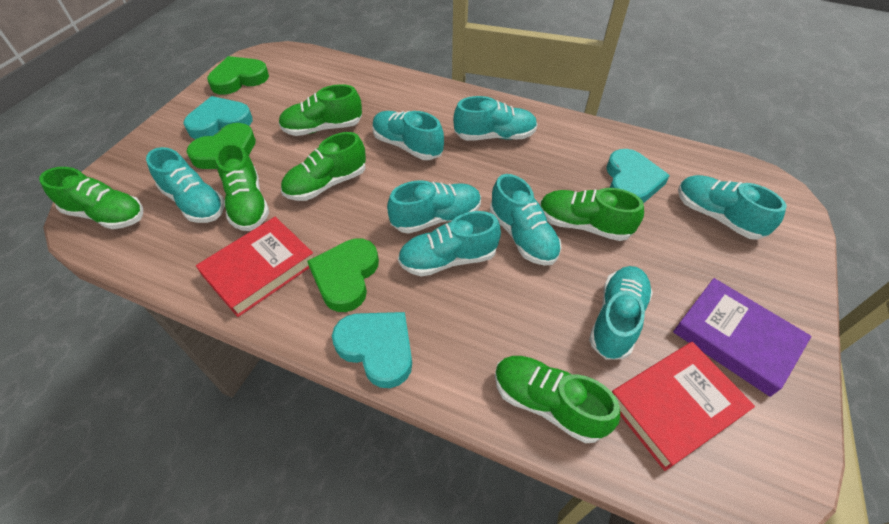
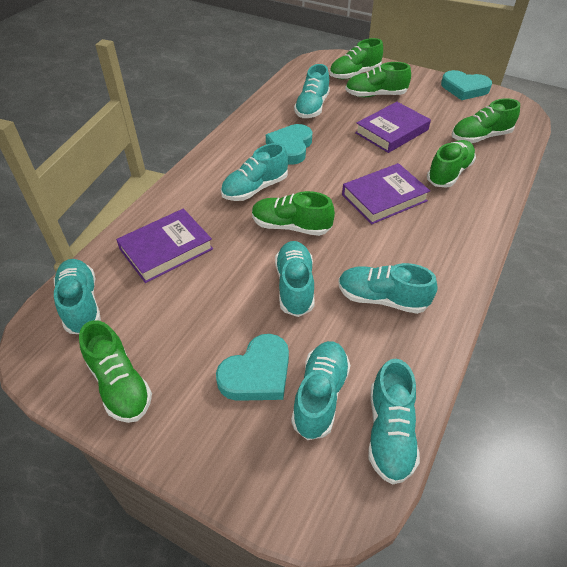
green heart: 3 -> 0
purple book: 1 -> 3
red book: 2 -> 0
turquoise shoe: 8 -> 7

